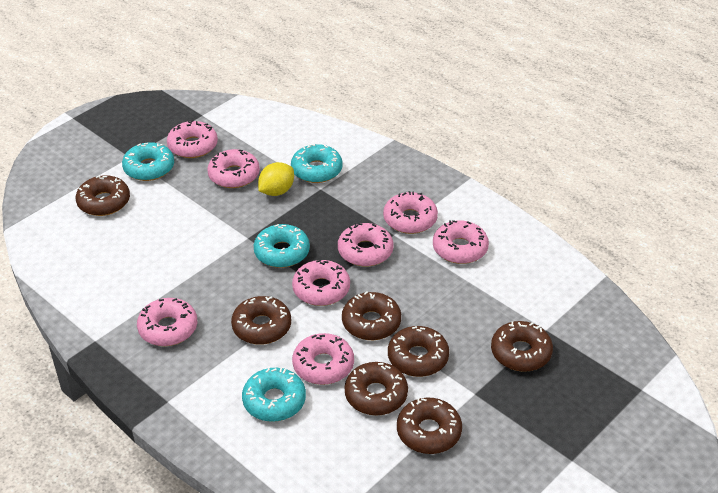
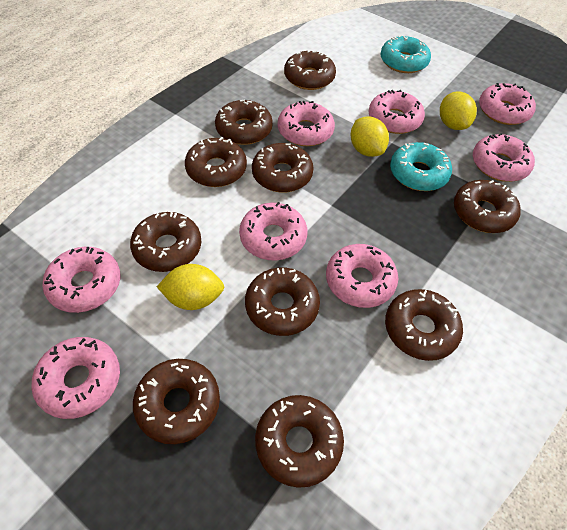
brown donut: 7 -> 10
turquoise donut: 4 -> 2
yellow lemon: 1 -> 3

